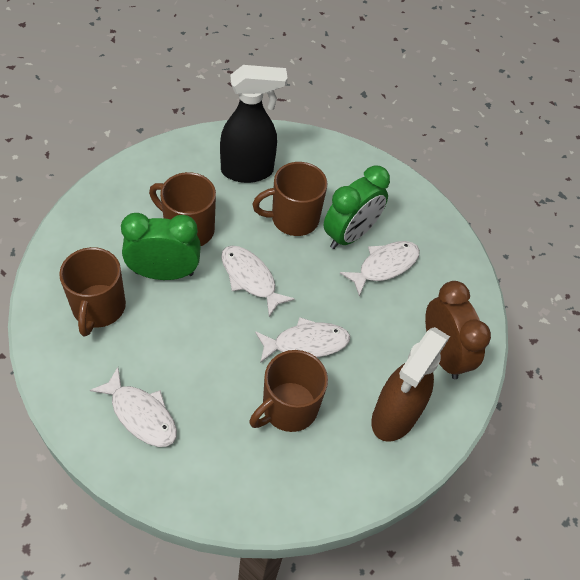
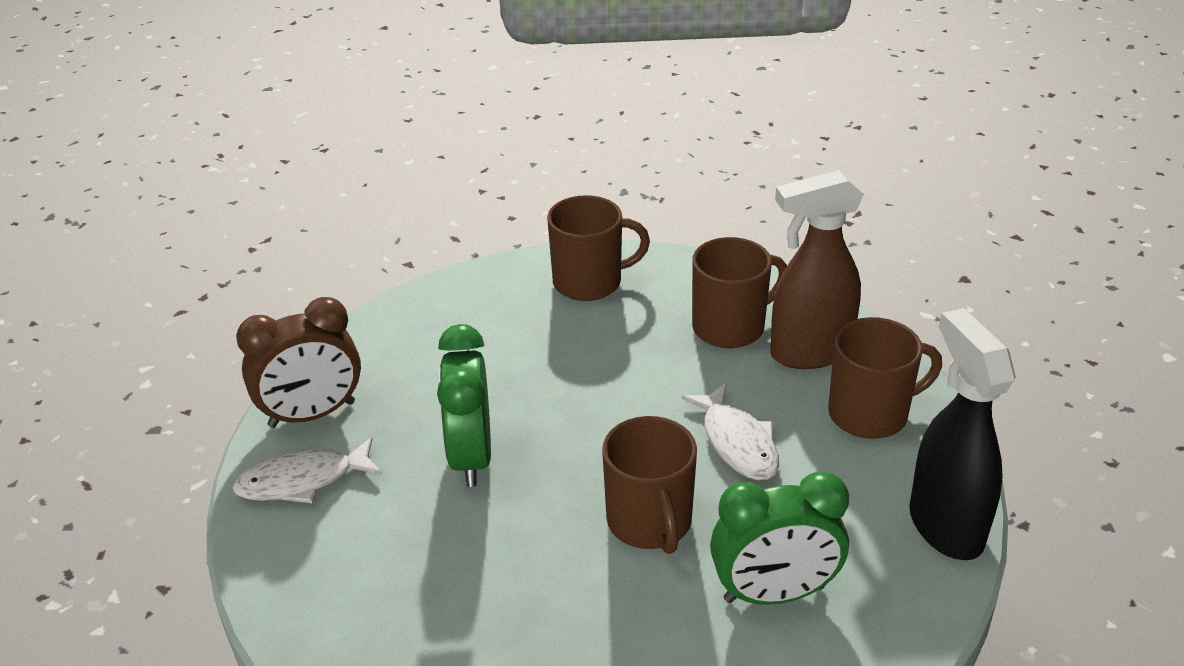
white fish: 4 -> 2

